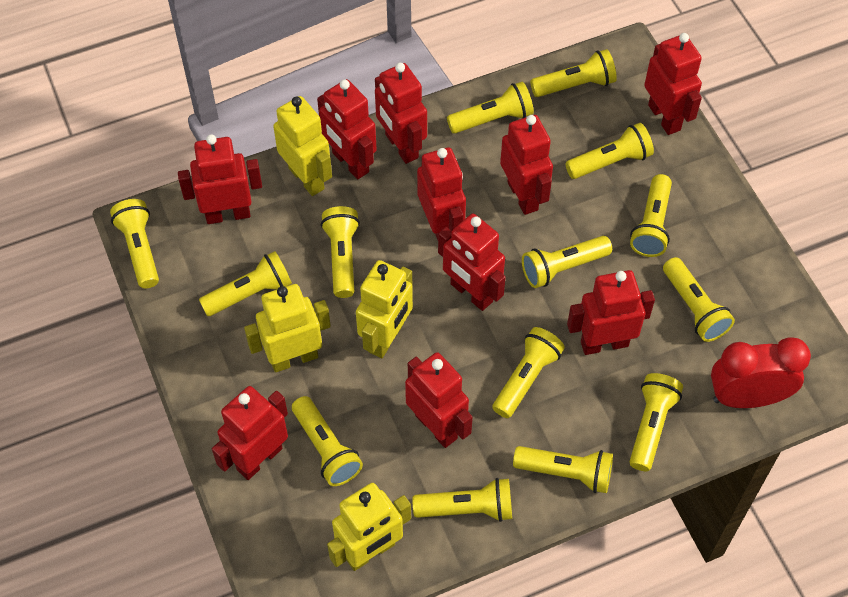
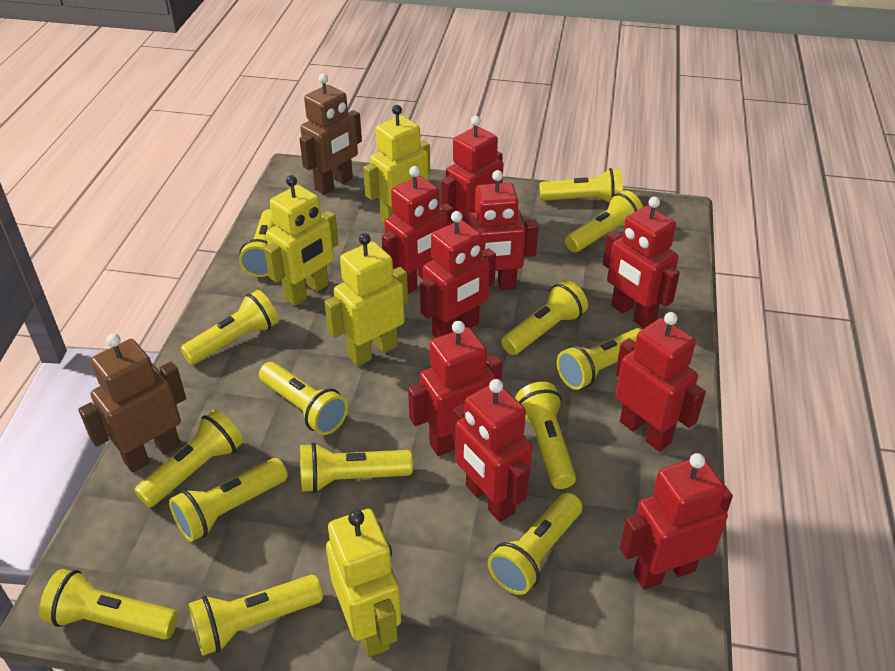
brown robot: 0 -> 2
red clock: 1 -> 0
red robot: 10 -> 9

